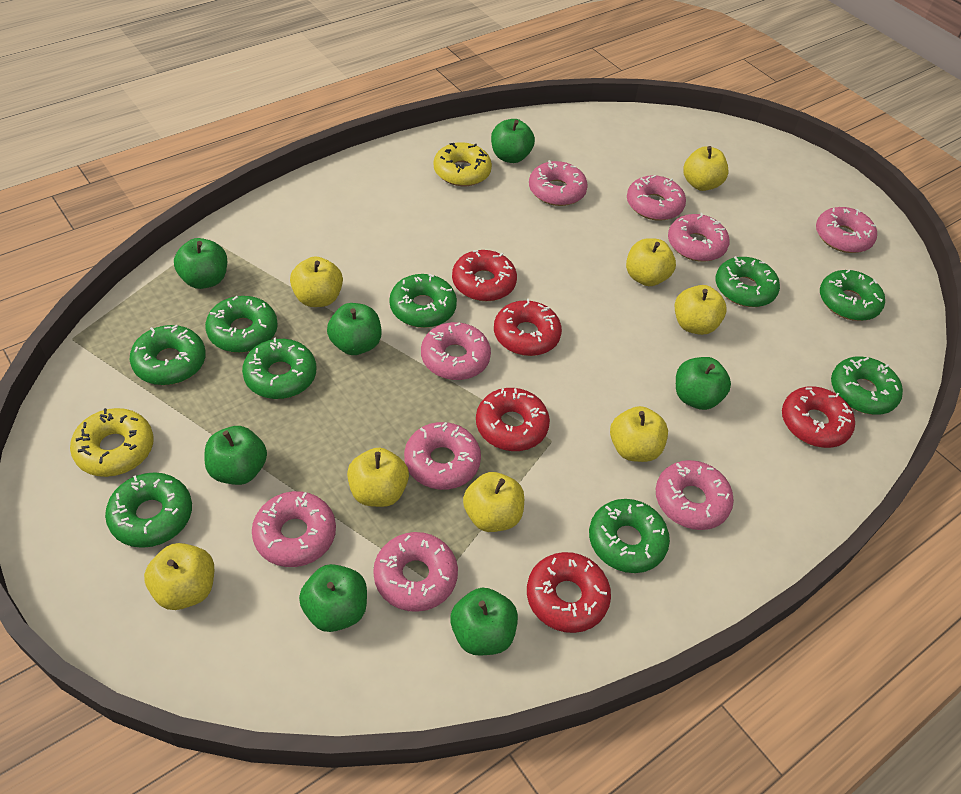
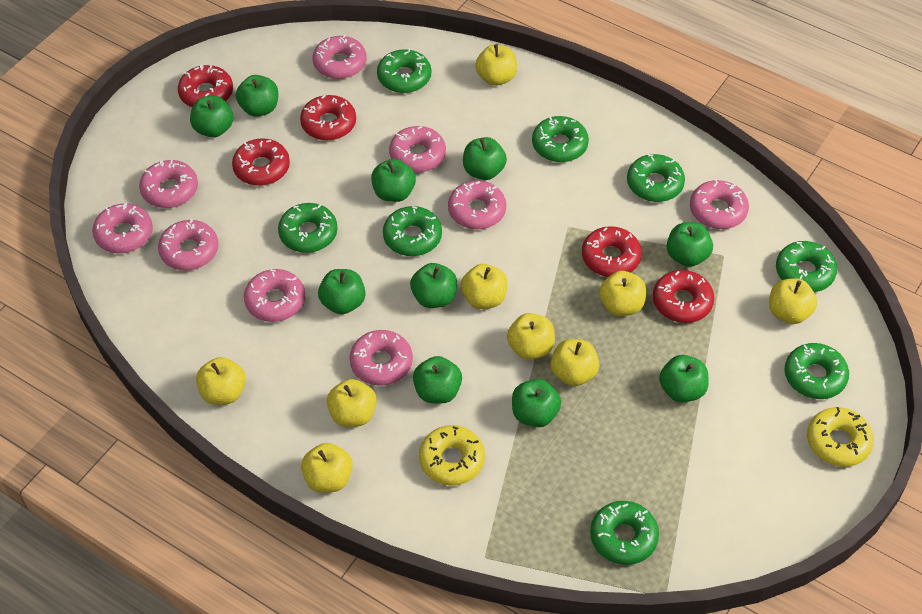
green apple: 7 -> 10
green donut: 9 -> 8
yellow apple: 8 -> 9

